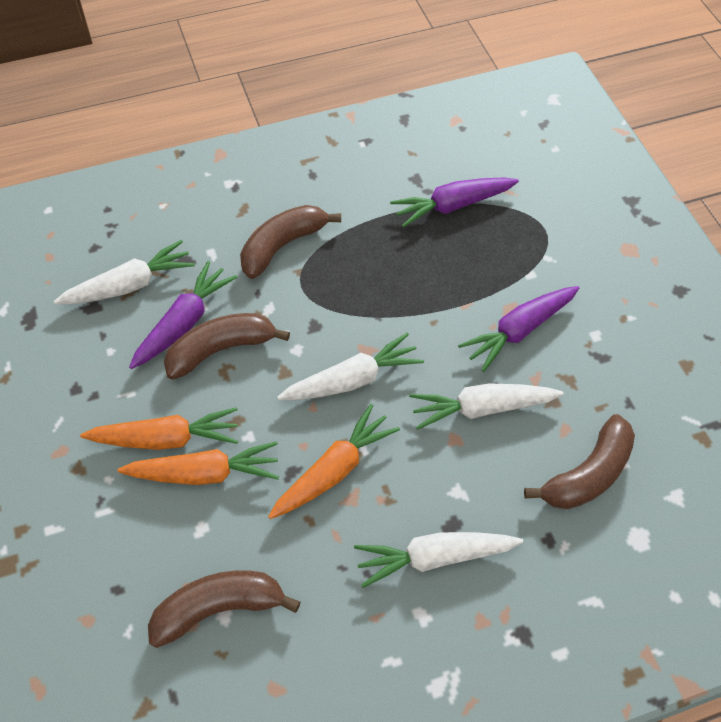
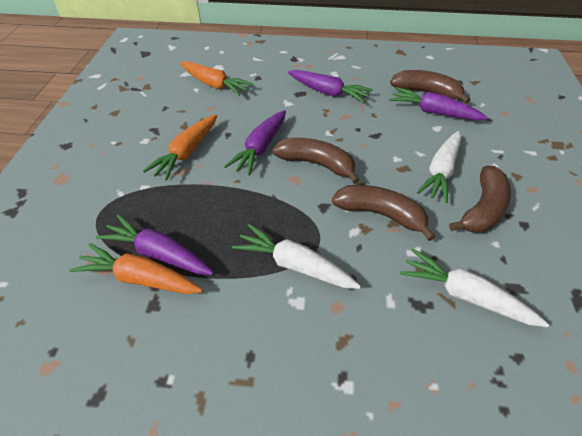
purple carrot: 3 -> 4
white carrot: 4 -> 3

